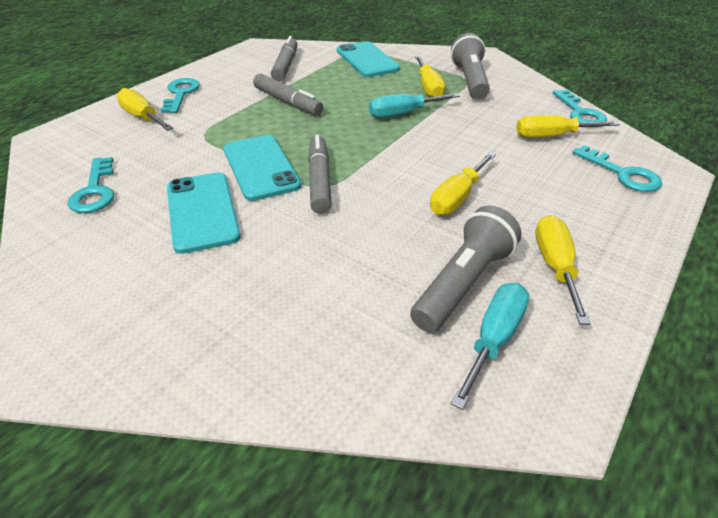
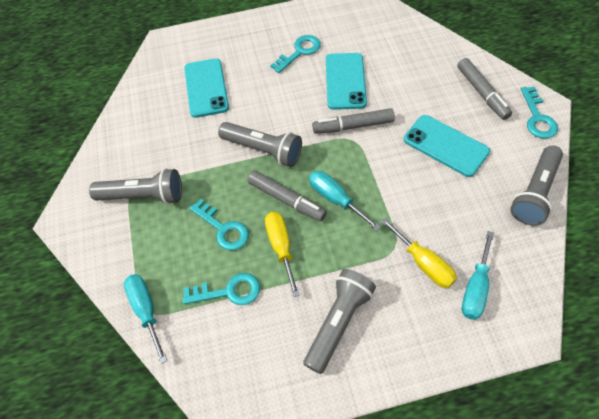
grey flashlight: 2 -> 4
turquoise screwdriver: 2 -> 3
yellow screwdriver: 5 -> 2

